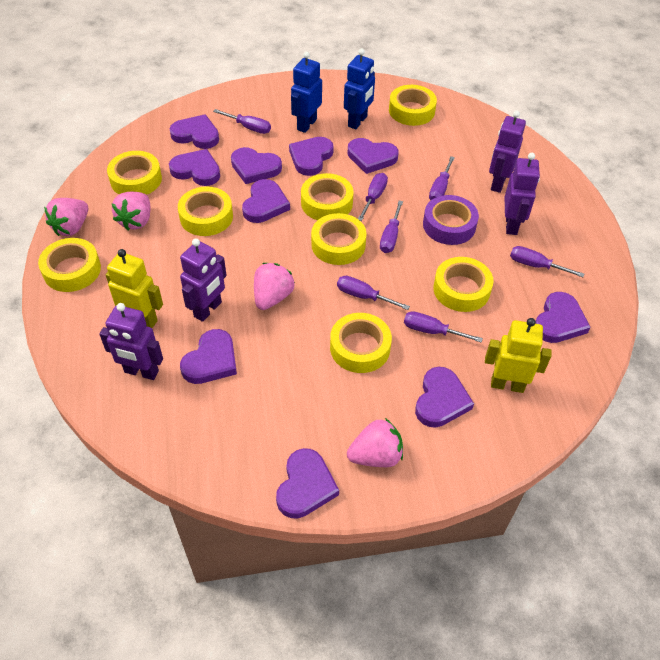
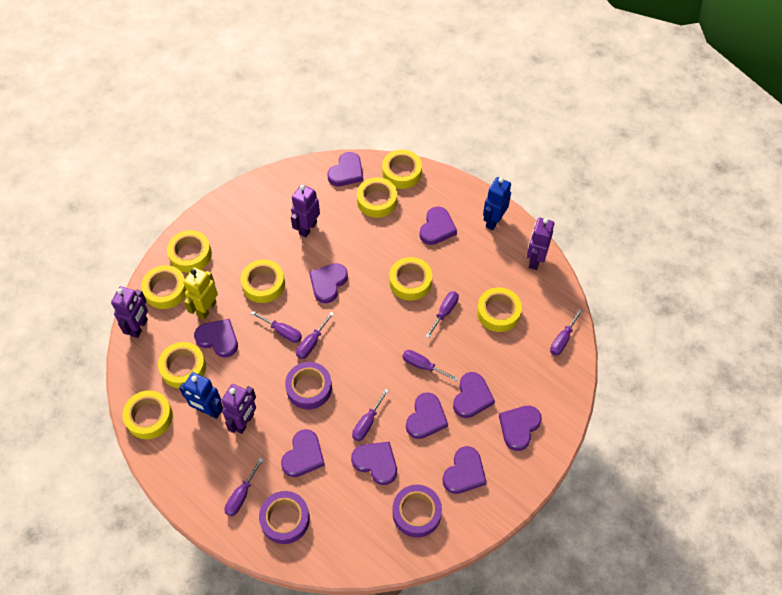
pink strawberry: 4 -> 0
purple tape: 1 -> 3
yellow robot: 2 -> 1
yellow tape: 8 -> 9

